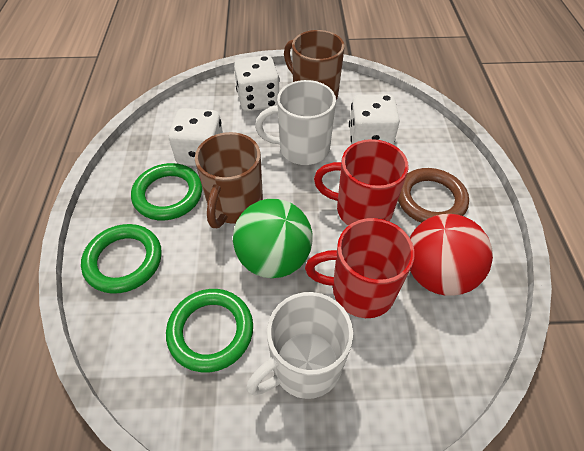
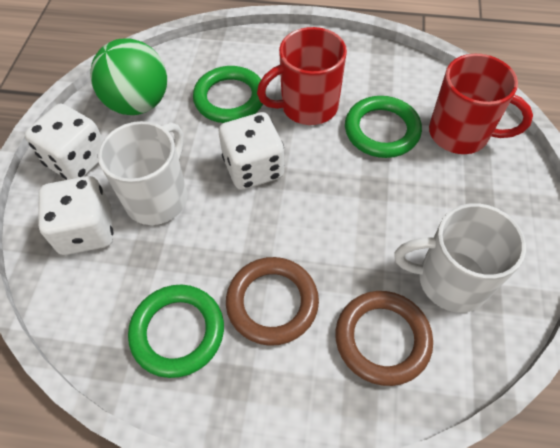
brown mug: 2 -> 0
brown ring: 1 -> 2
red ball: 1 -> 0

